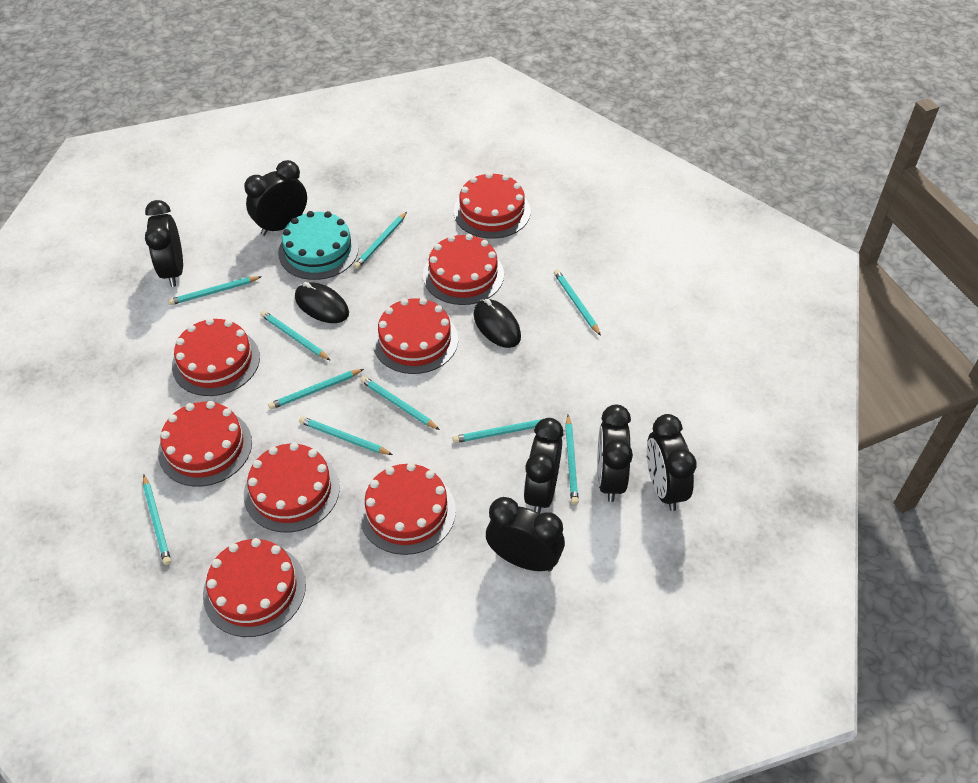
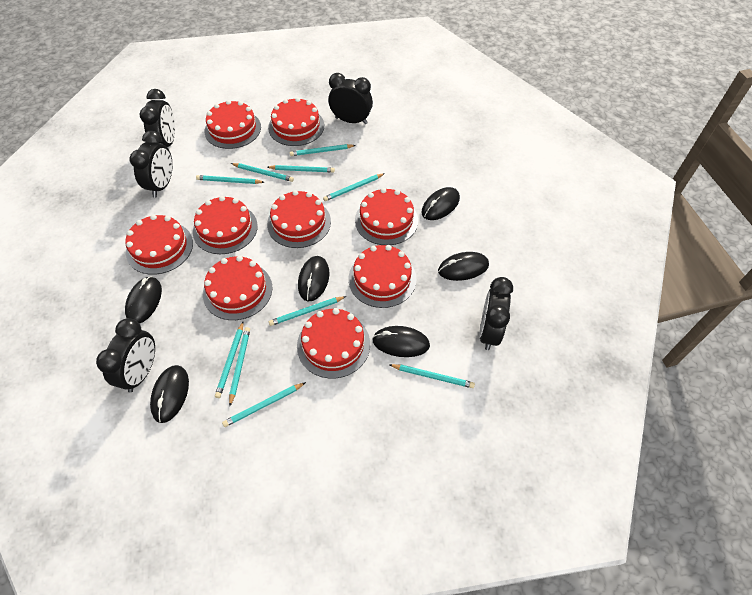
black clock: 6 -> 5
black mouse: 2 -> 6
red cake: 8 -> 9
turquoise cake: 1 -> 0

